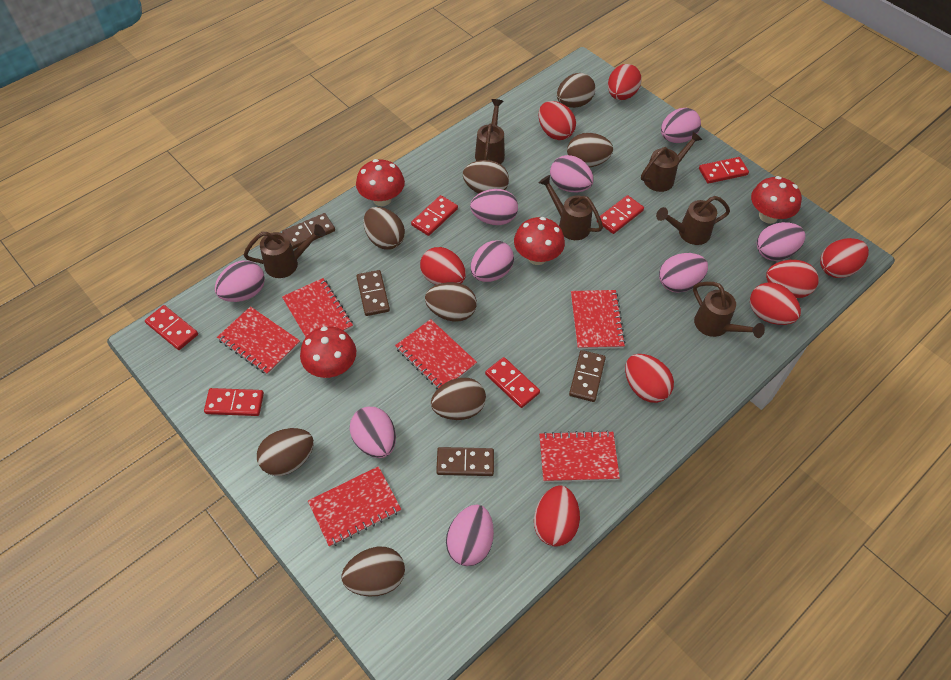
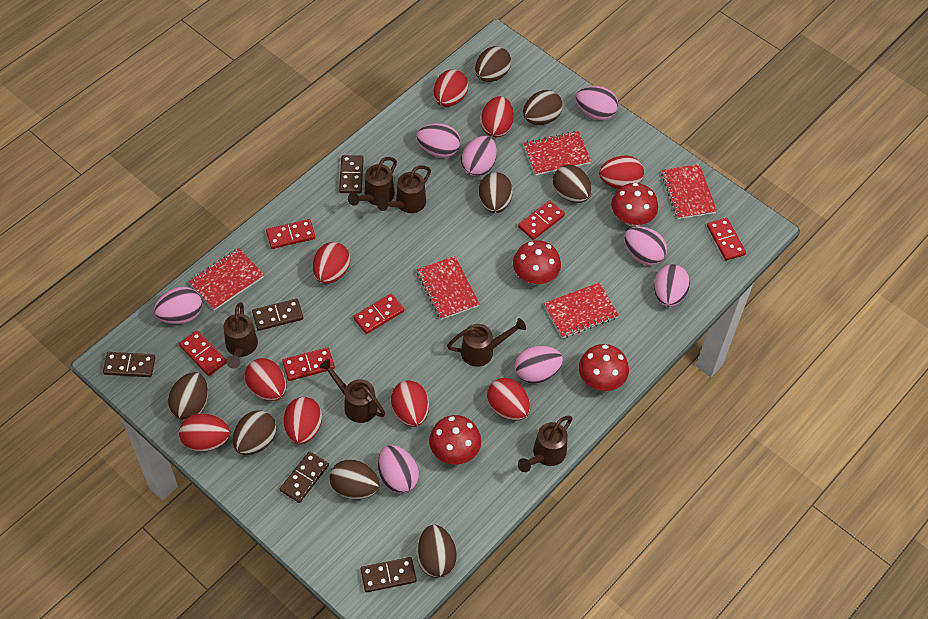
brown domino: 4 -> 5
pink egg: 9 -> 8
red egg: 8 -> 9
red notebook: 6 -> 5

